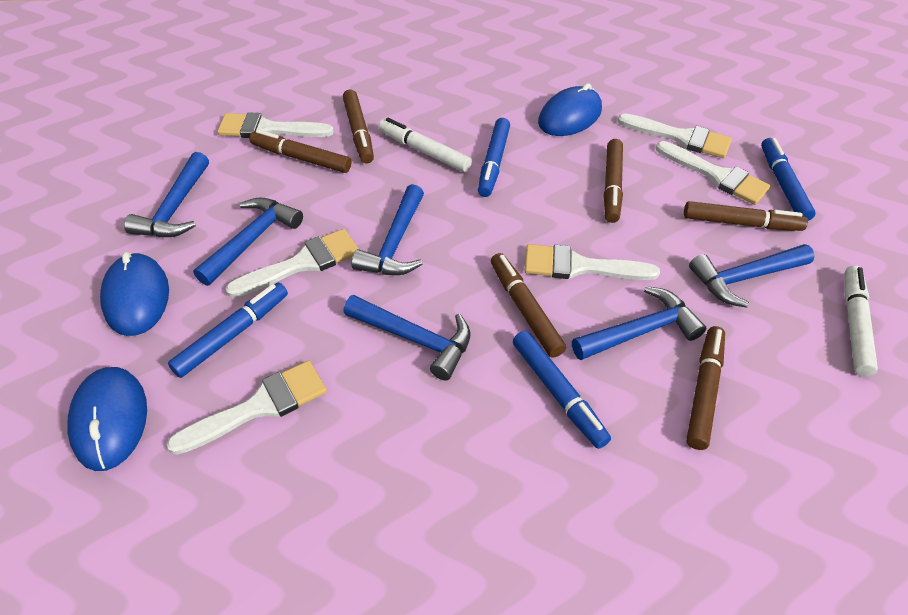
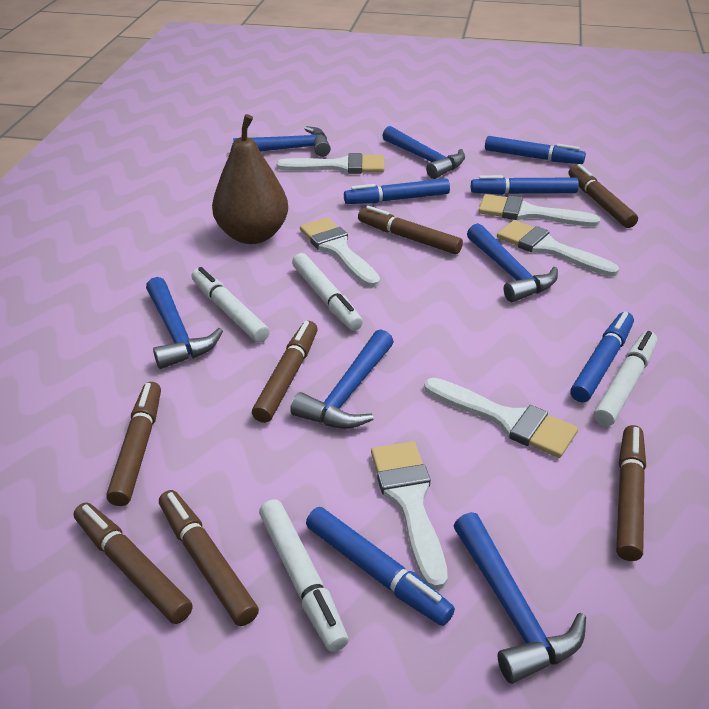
blue marker: 4 -> 5
blue mouse: 3 -> 0
brown marker: 6 -> 7
brown pear: 0 -> 1
white marker: 2 -> 4

